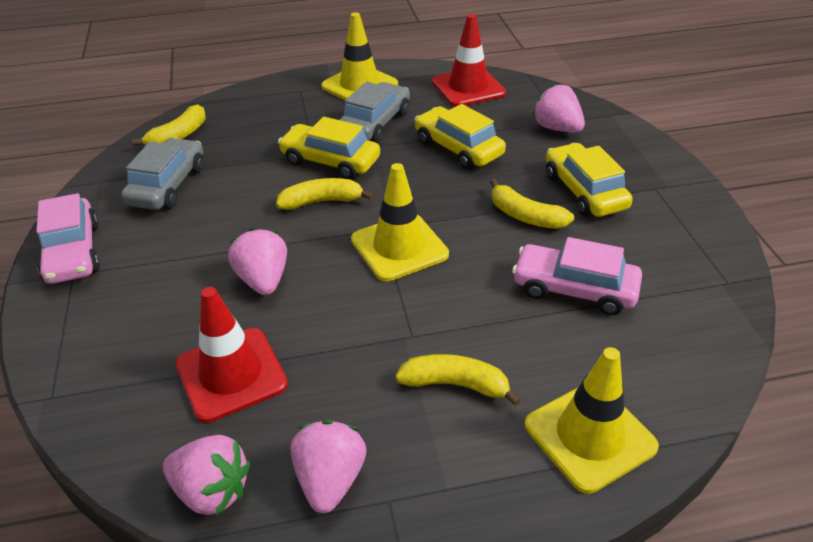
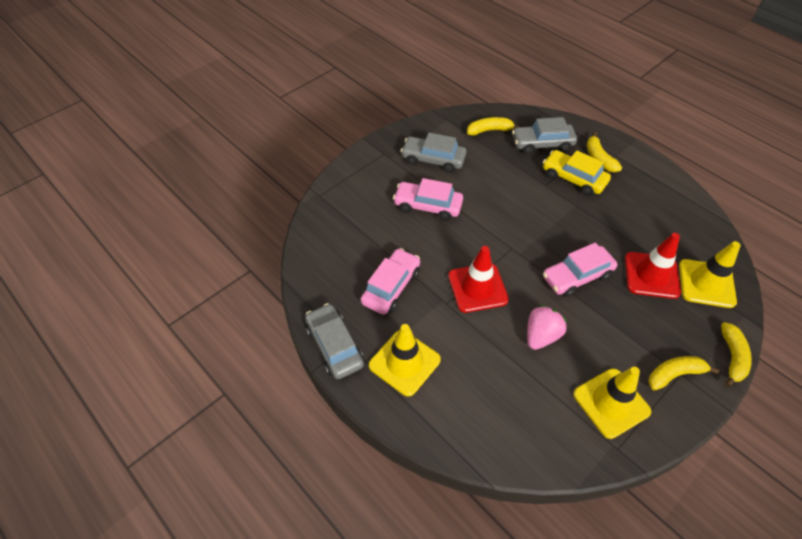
grey car: 2 -> 3
pink car: 2 -> 3
pink strawberry: 4 -> 1
yellow car: 3 -> 1

